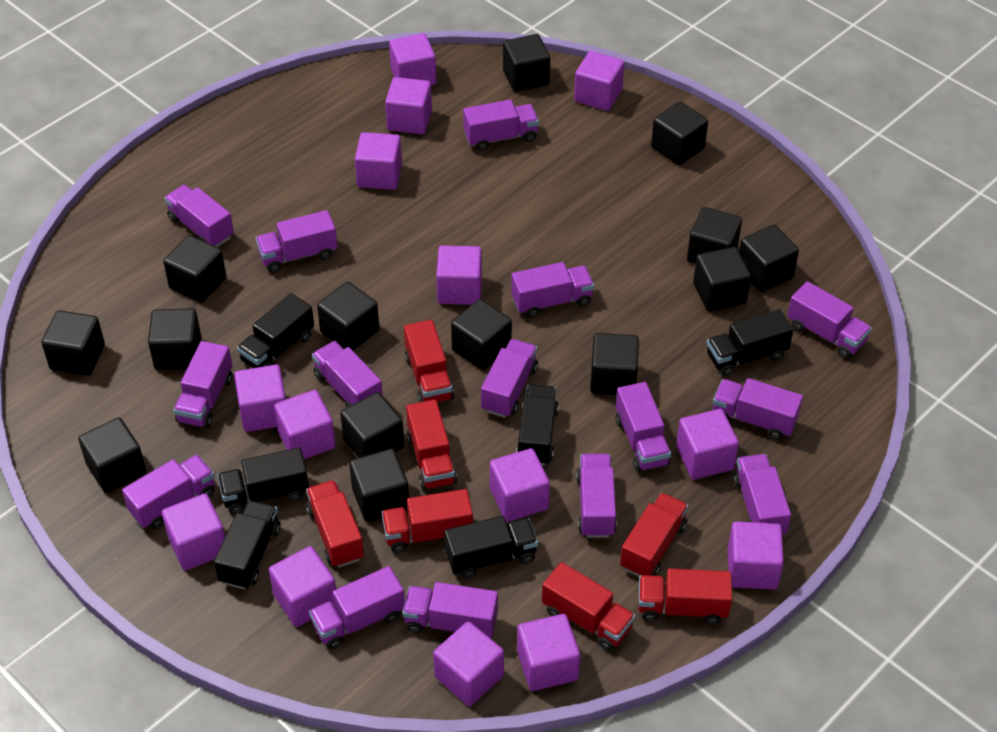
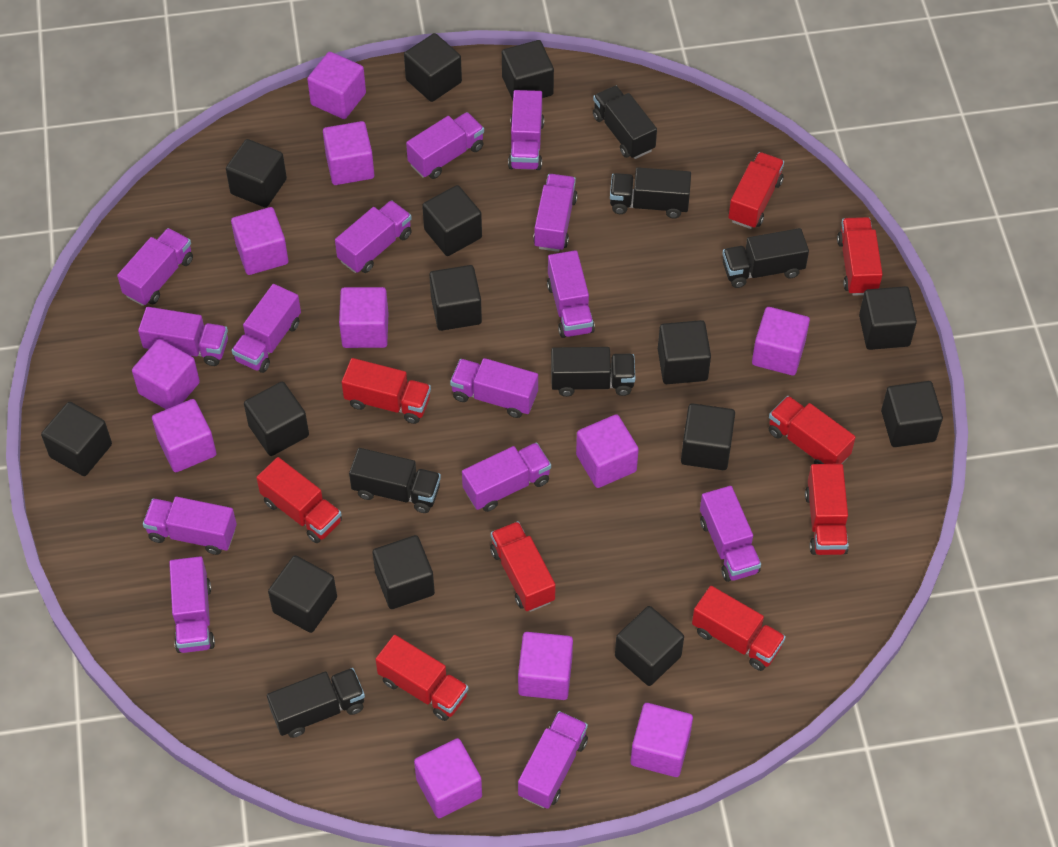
purple cube: 14 -> 11
purple truck: 15 -> 14
red truck: 7 -> 9

